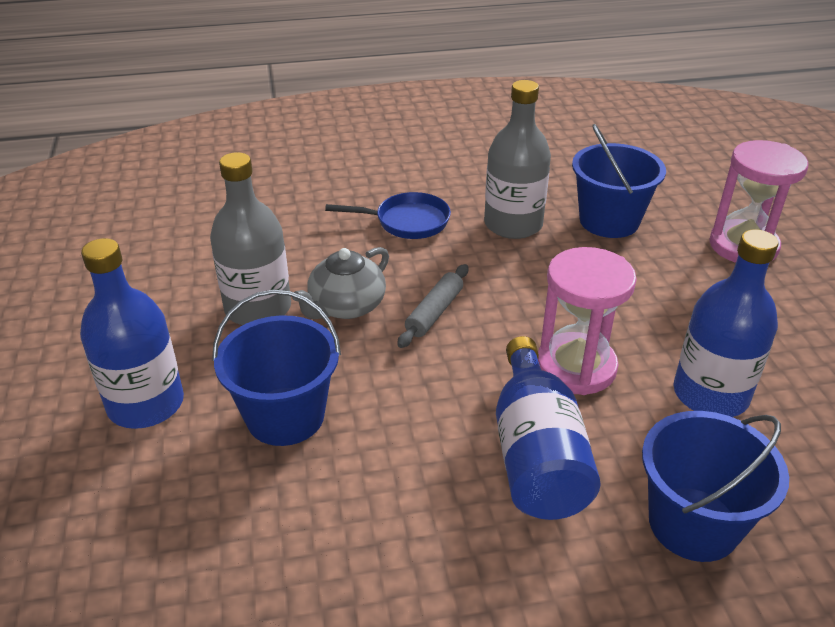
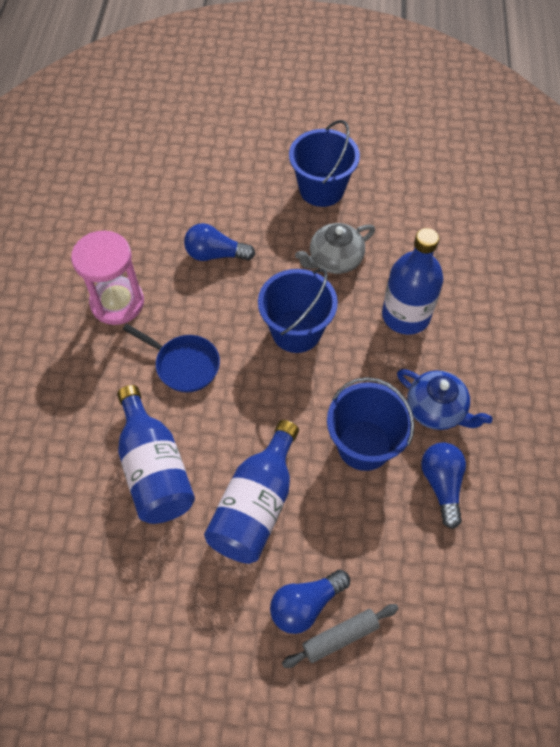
blue light bulb: 0 -> 3
blue teapot: 0 -> 1
grey bottle: 2 -> 0
pink hourglass: 2 -> 1

